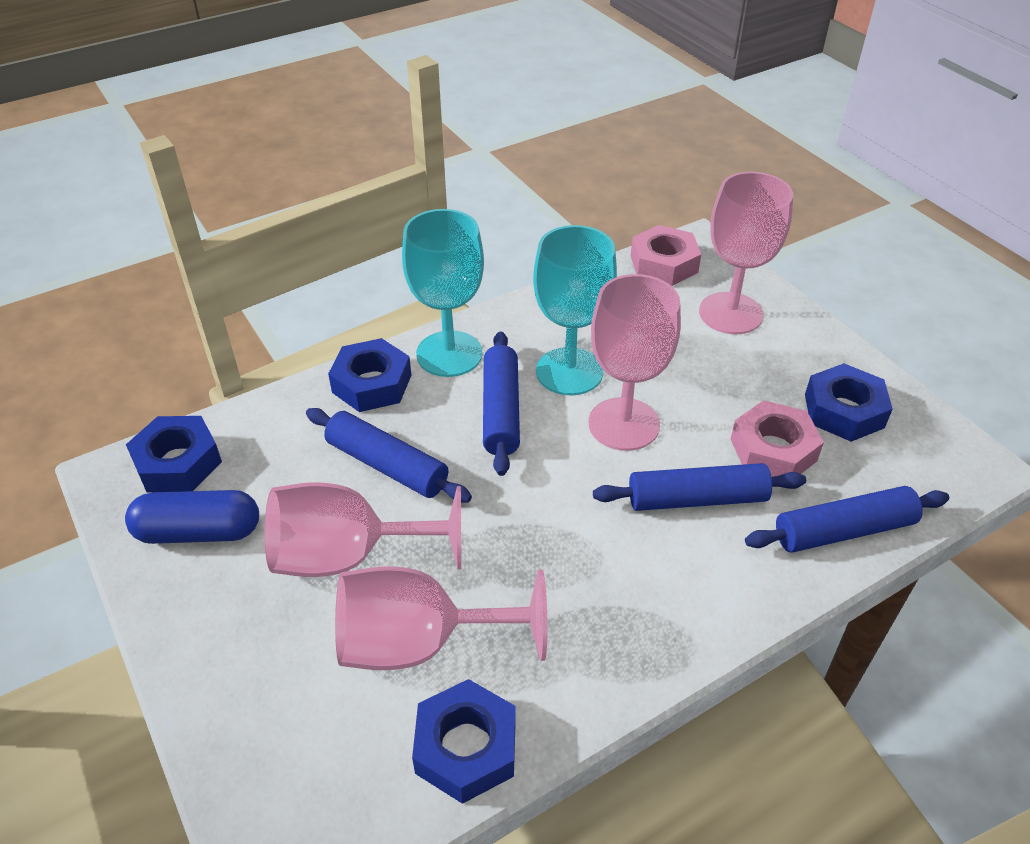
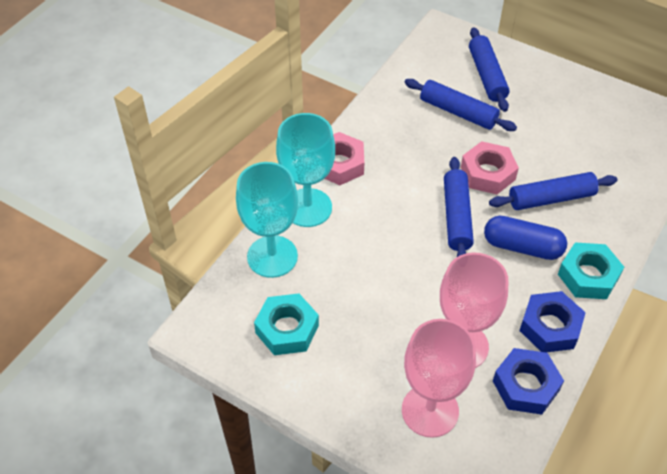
blue nut: 4 -> 2
pink goblet: 4 -> 2
turquoise nut: 0 -> 2

